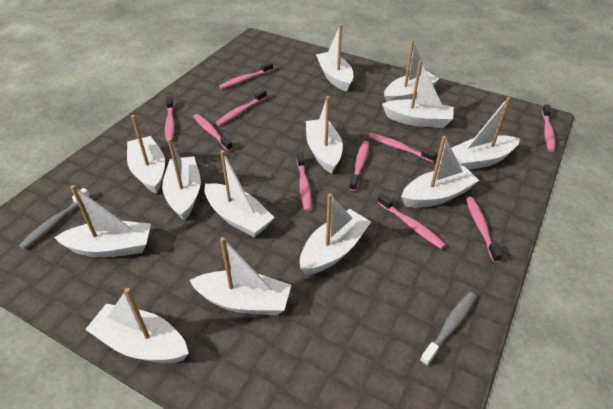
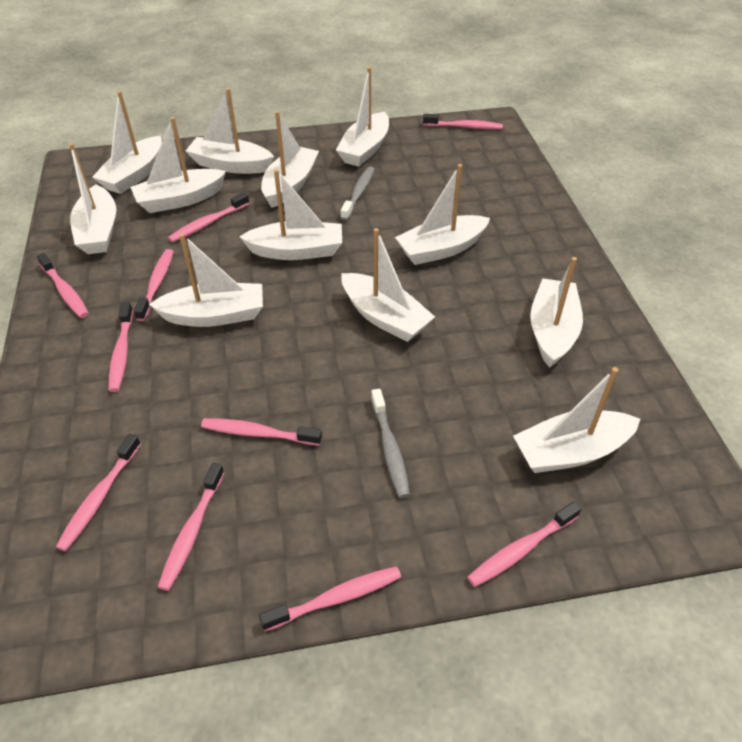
white boat: 13 -> 12

